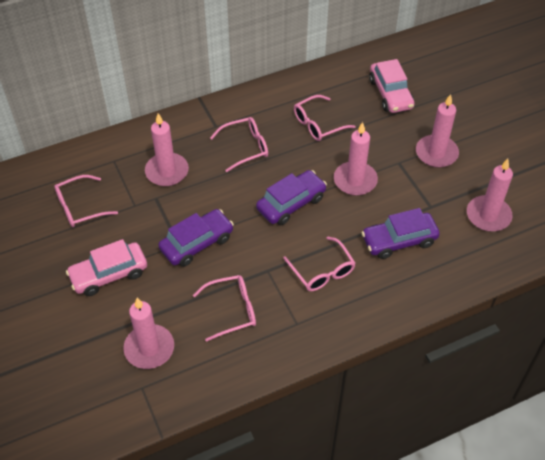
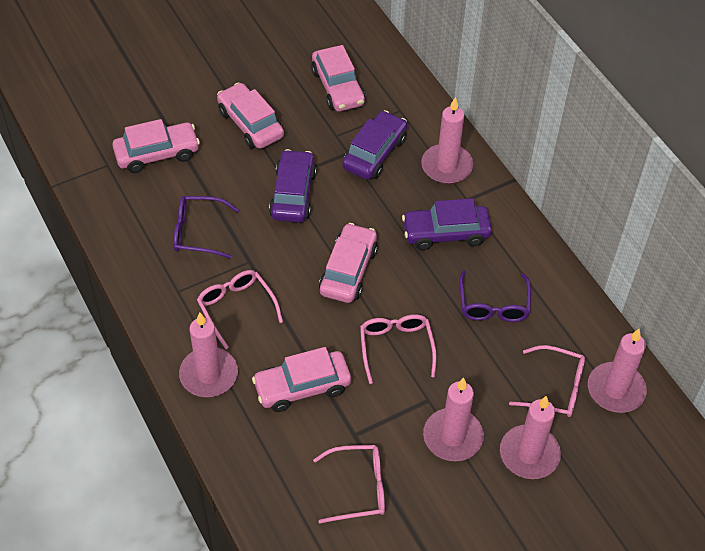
pink car: 2 -> 5
pink glasses: 5 -> 4
purple glasses: 0 -> 2

